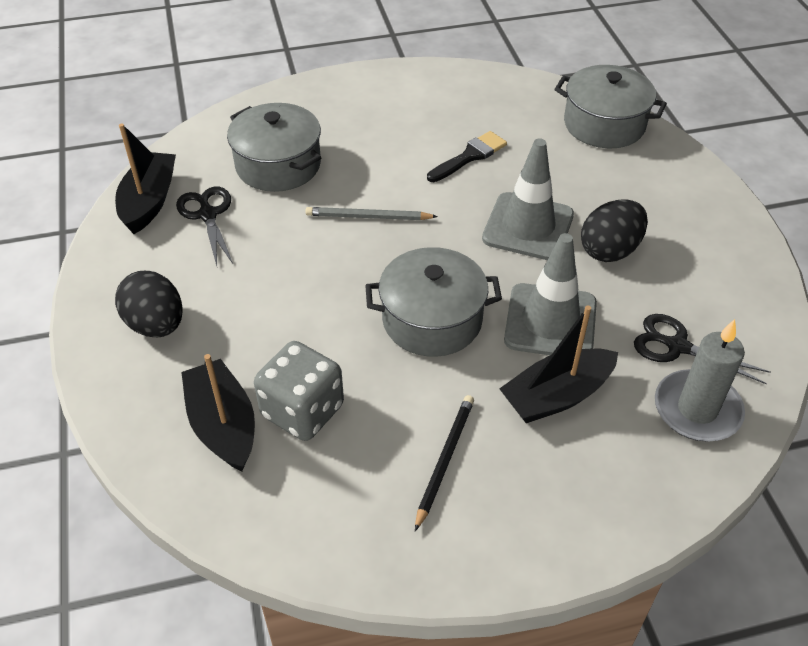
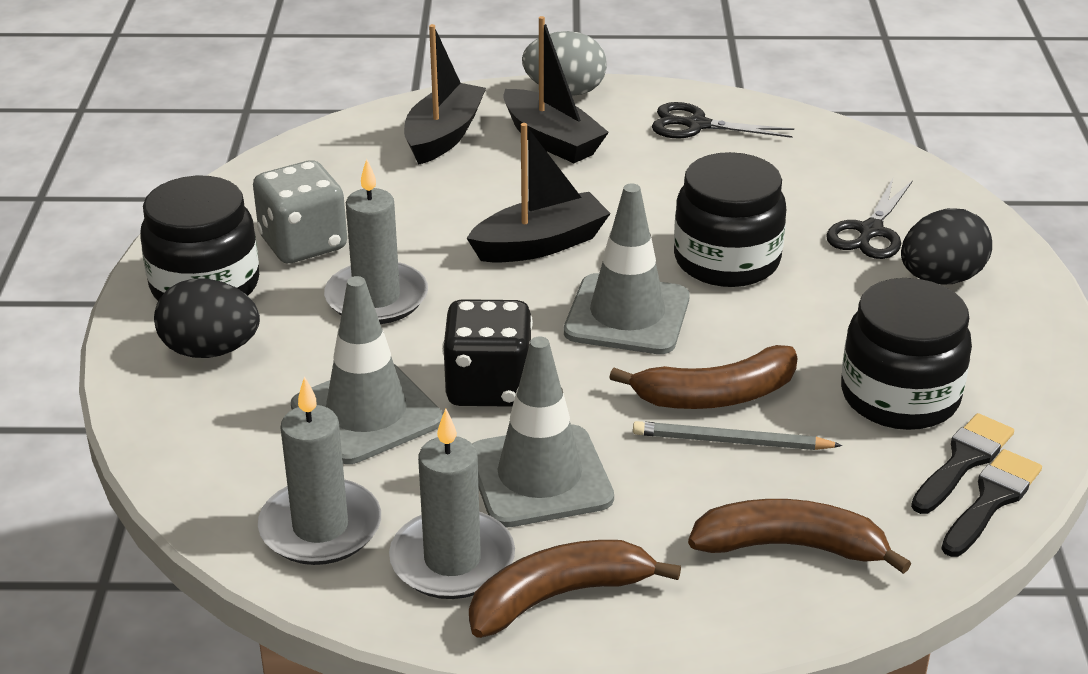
black brush: 1 -> 2
black dice: 0 -> 1
black jar: 0 -> 3
black pencil: 1 -> 0
brown banana: 0 -> 3
grey candle: 1 -> 3
grey egg: 0 -> 1
grey pot: 3 -> 0
grey traffic cone: 2 -> 3

